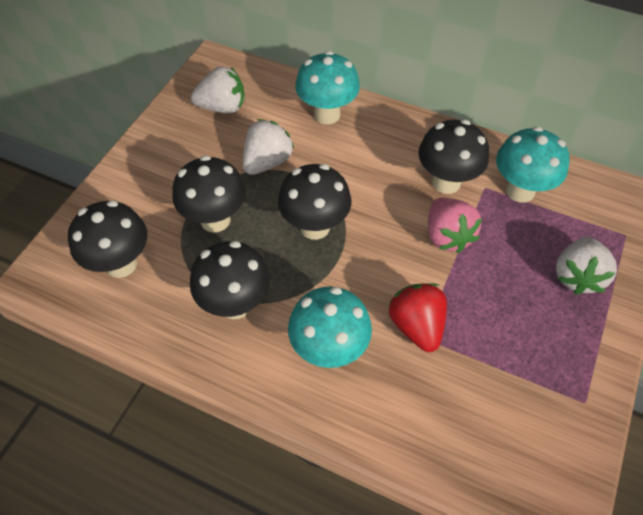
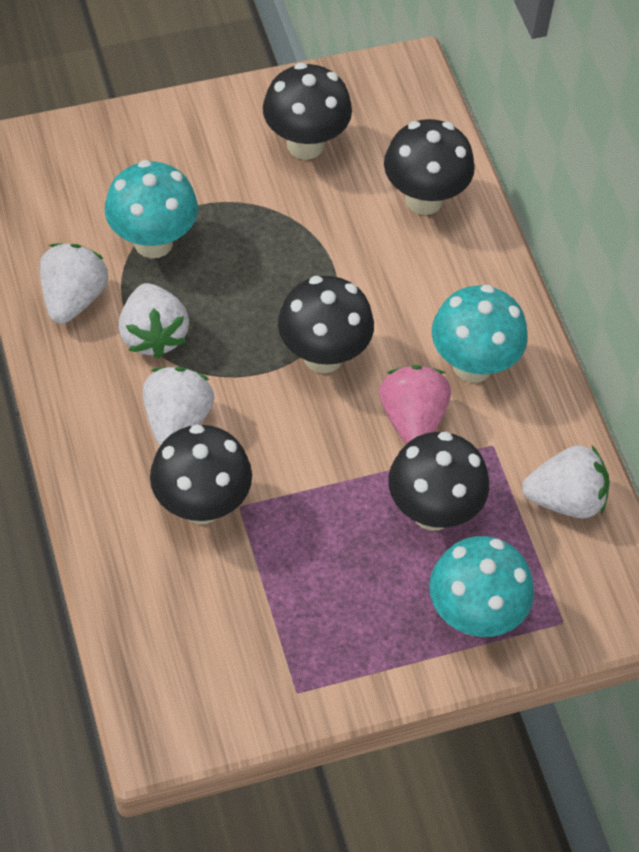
red strawberry: 1 -> 0
white strawberry: 3 -> 4

